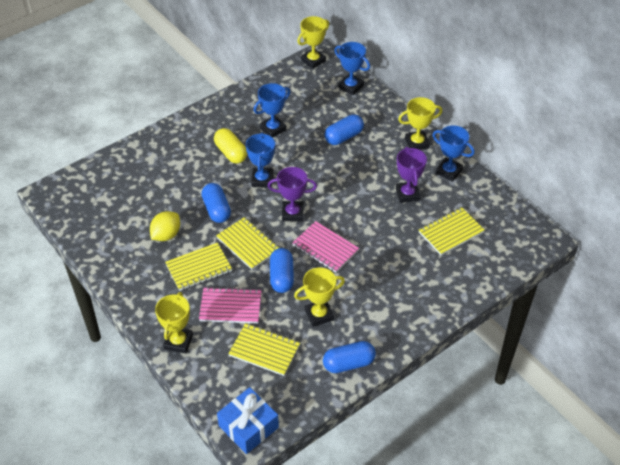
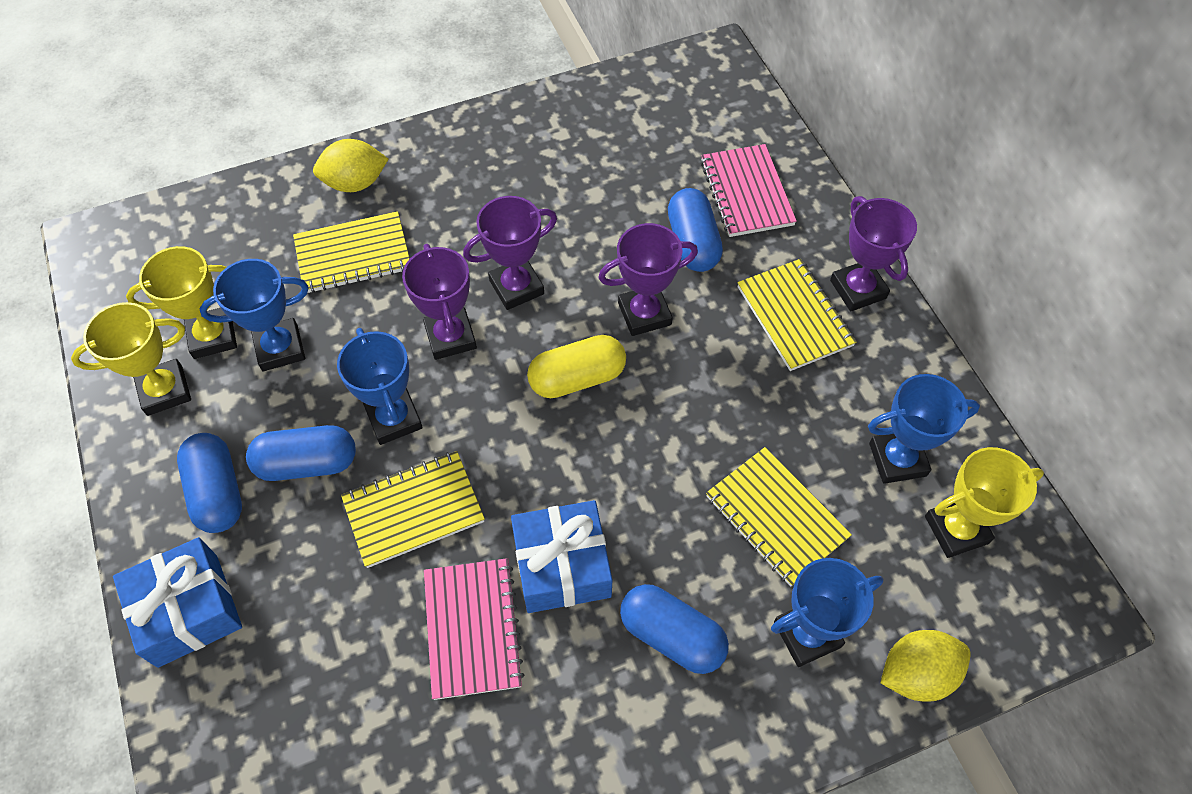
blue gift: 1 -> 2
purple trophy: 2 -> 4
yellow lemon: 1 -> 2
yellow trophy: 4 -> 3

